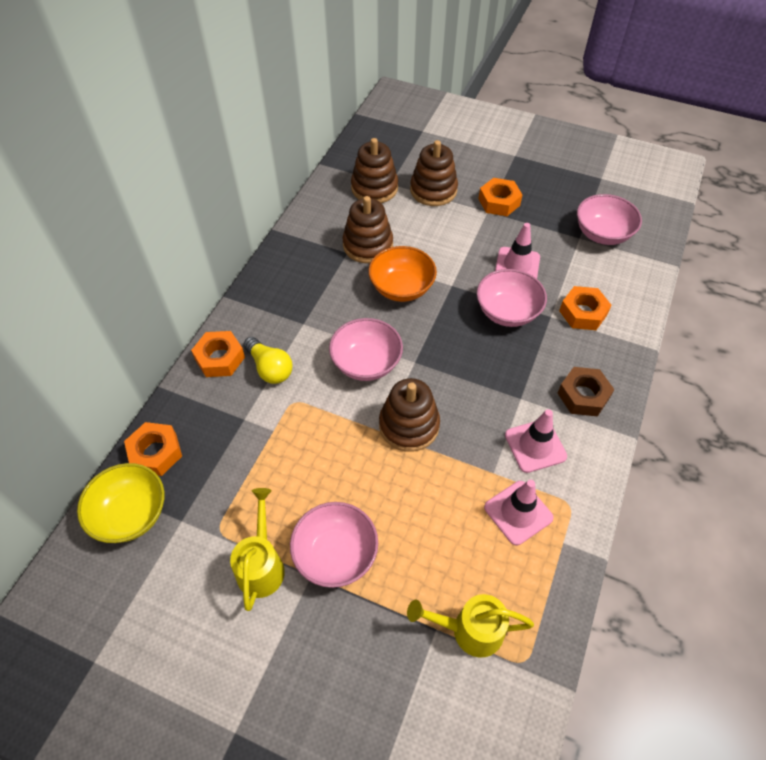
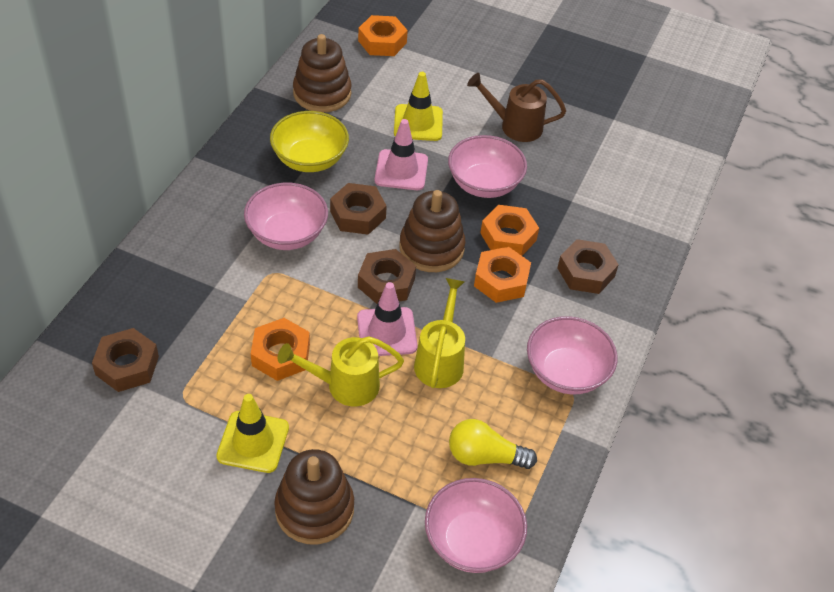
brown nut: 1 -> 4
brown stacking toy: 4 -> 3
brown watering can: 0 -> 1
orange bowl: 1 -> 0
pink traffic cone: 3 -> 2
yellow traffic cone: 0 -> 2

